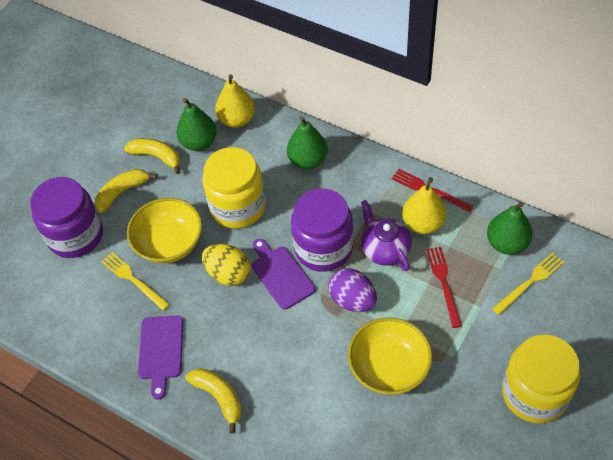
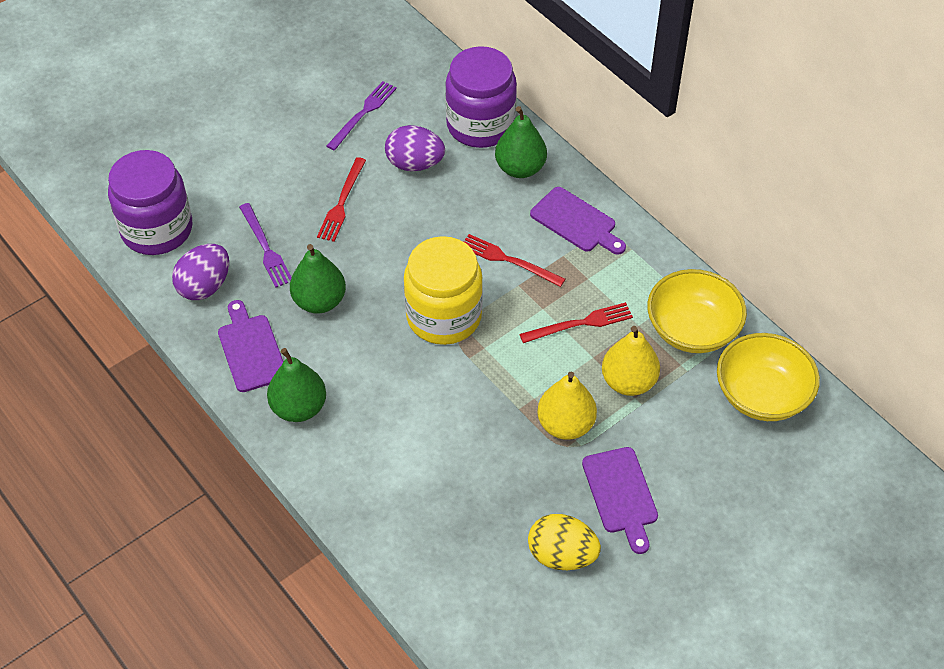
purple cutting board: 2 -> 3
purple egg: 1 -> 2
purple fork: 0 -> 2
purple teapot: 1 -> 0
red fork: 2 -> 3
yellow banana: 3 -> 0
yellow fork: 2 -> 0
yellow jar: 2 -> 1

